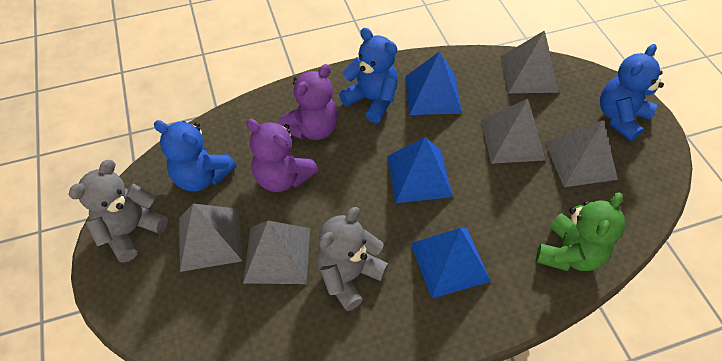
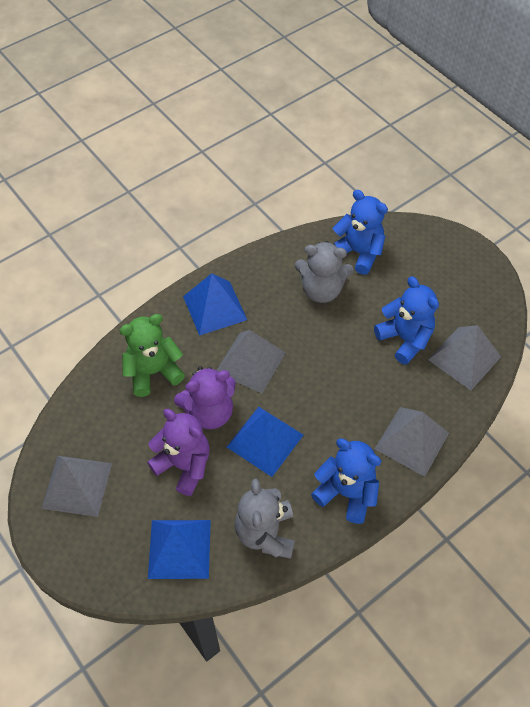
grey pyramid: 5 -> 4

